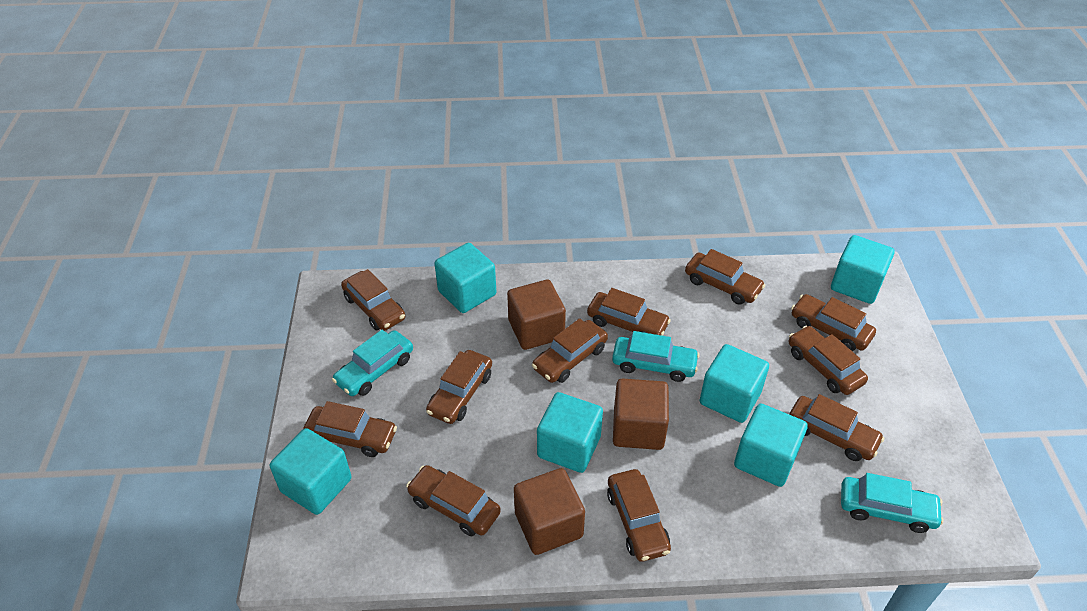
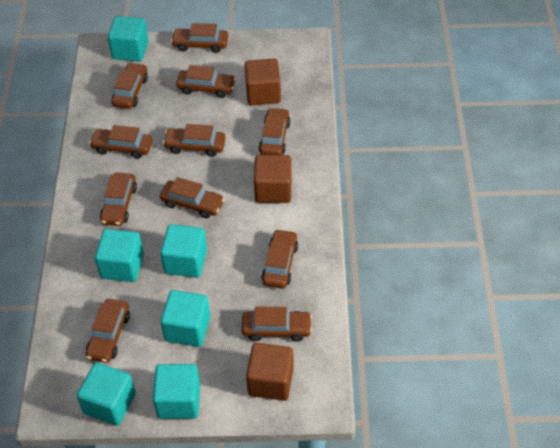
turquoise car: 3 -> 0

